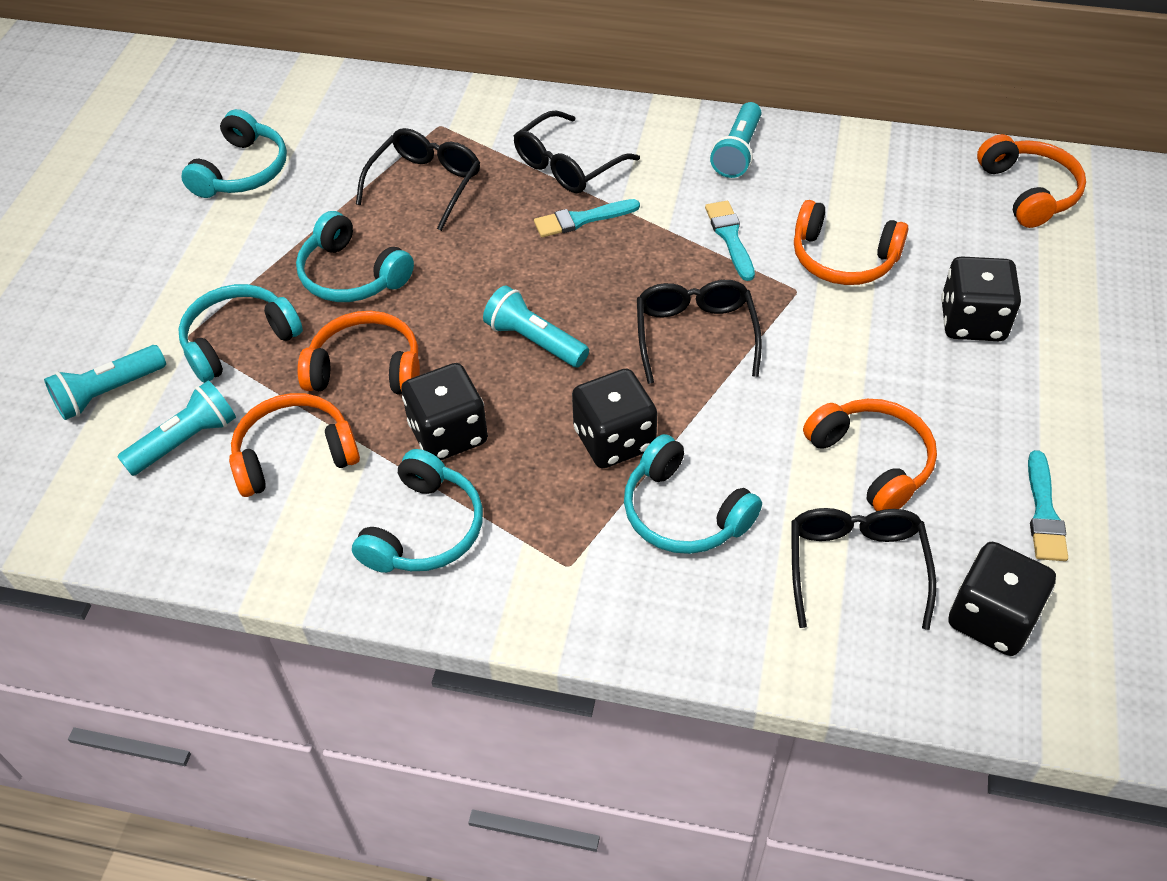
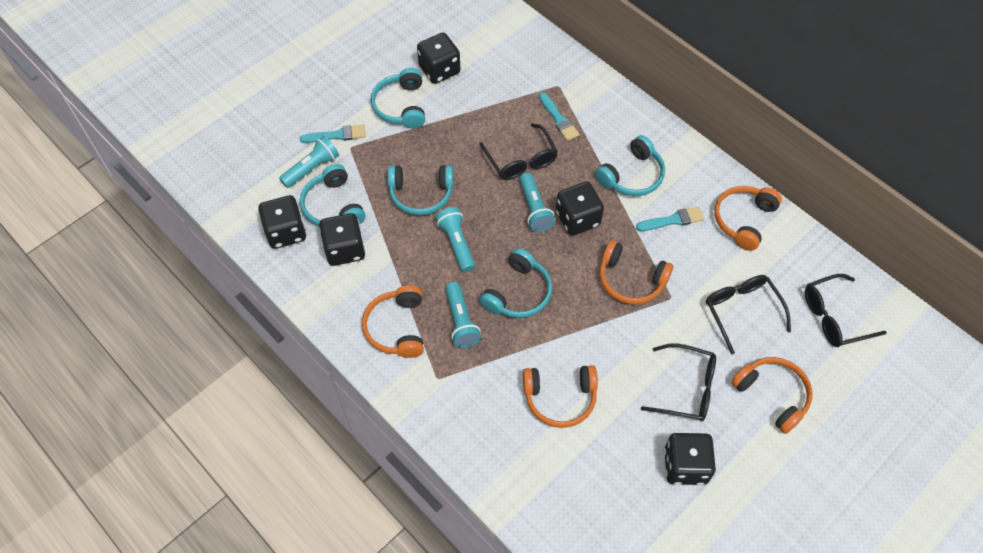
black dice: 4 -> 5

